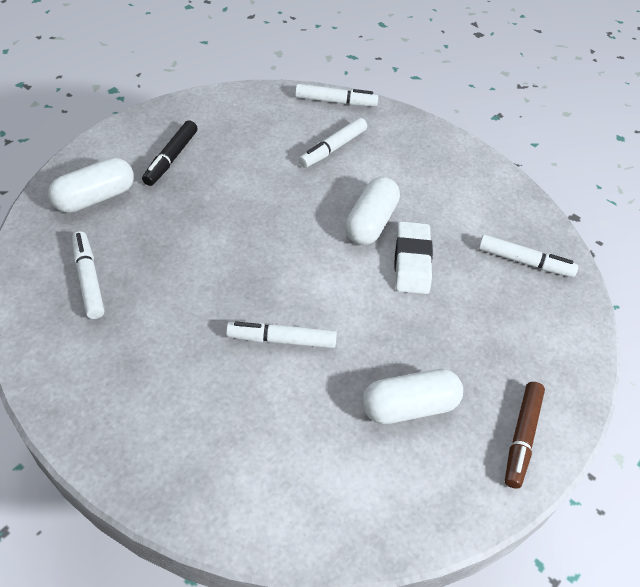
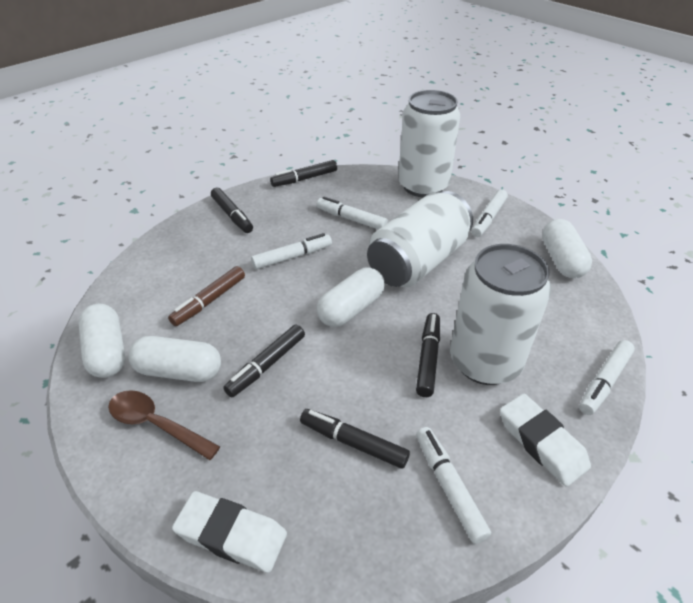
black marker: 1 -> 5
brown spoon: 0 -> 1
white can: 0 -> 3
white capsule: 3 -> 4
white eraser: 1 -> 2

